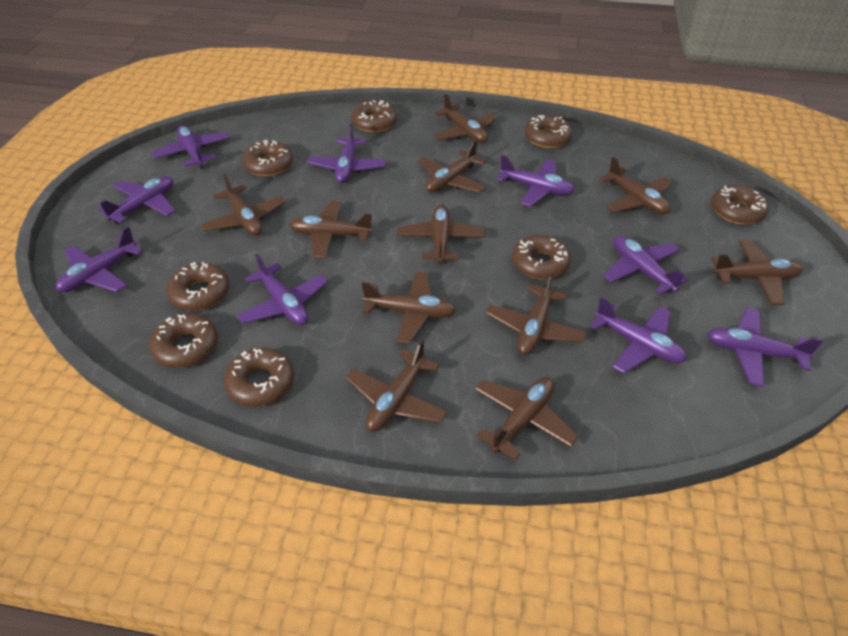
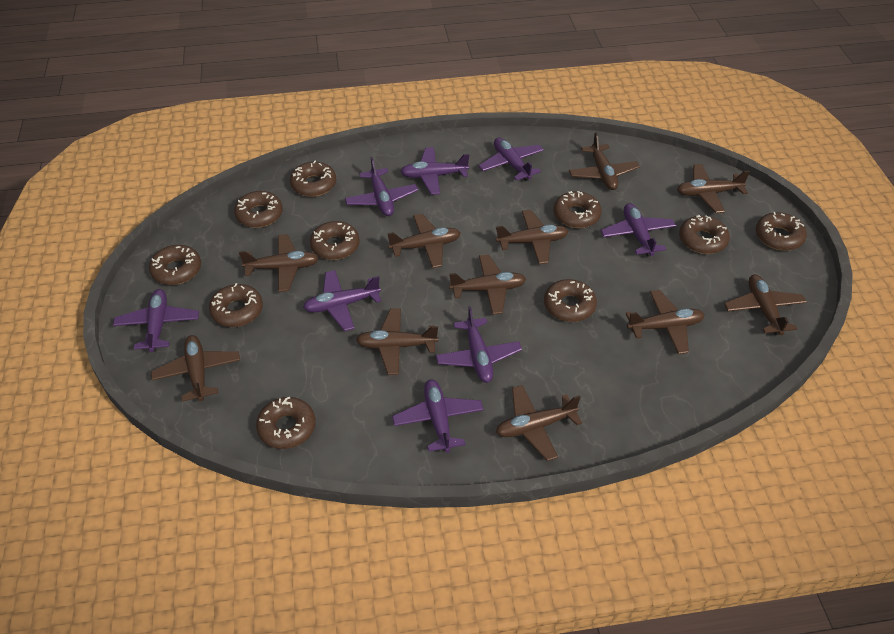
brown donut: 8 -> 10
purple plane: 9 -> 8

